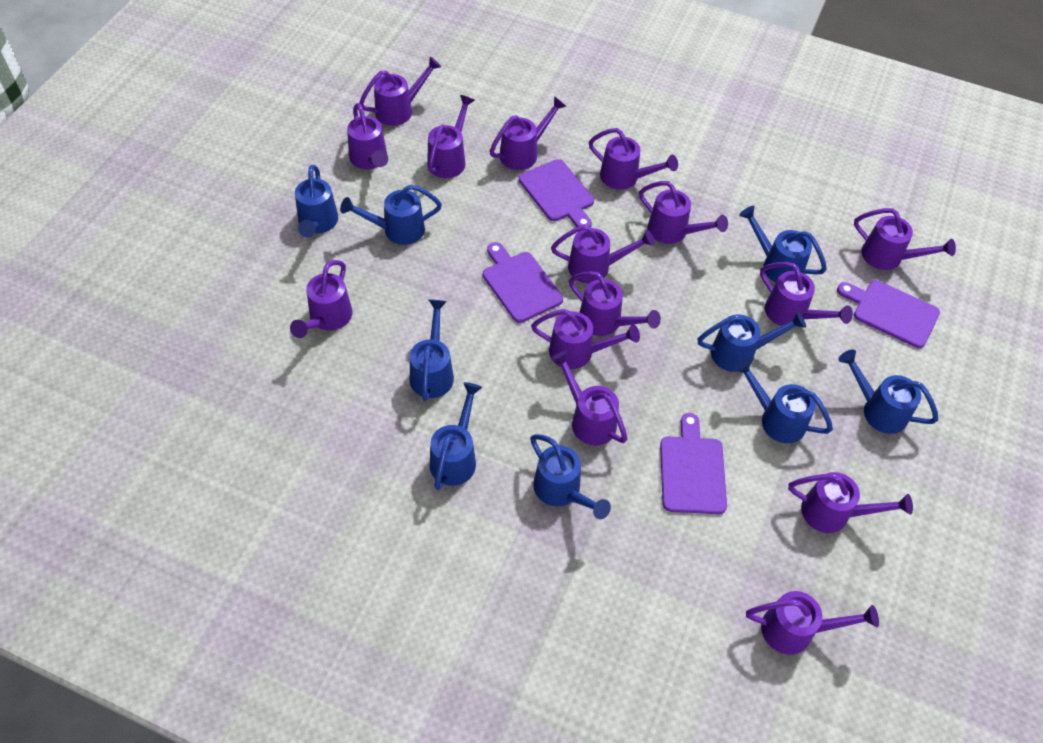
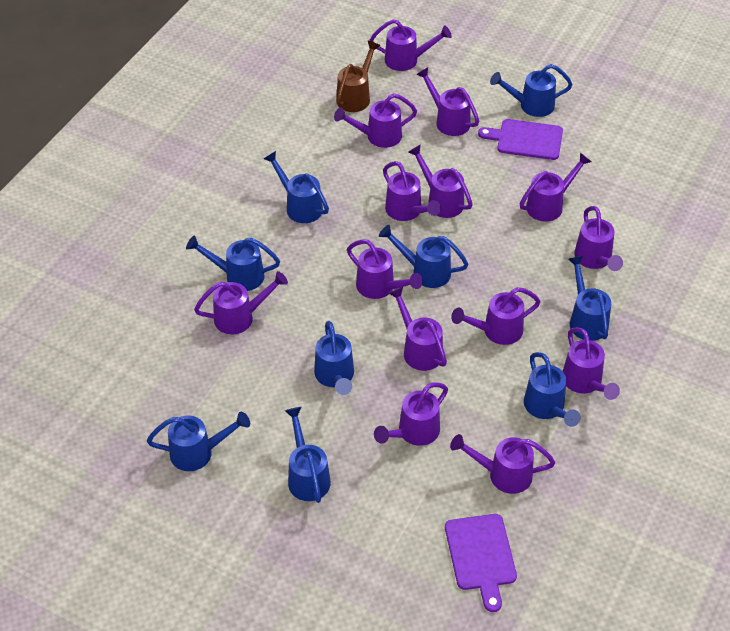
brown watering can: 0 -> 1
purple cutting board: 4 -> 2
purple watering can: 15 -> 14

